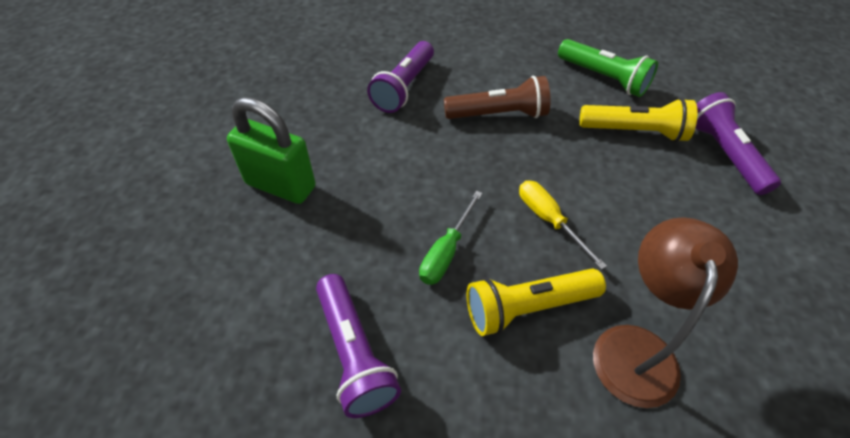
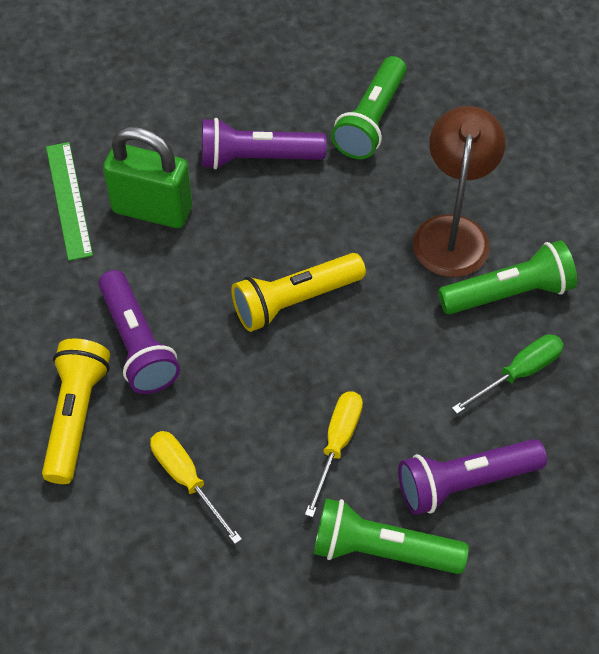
brown flashlight: 1 -> 0
green flashlight: 1 -> 3
green ruler: 0 -> 1
yellow screwdriver: 1 -> 2

